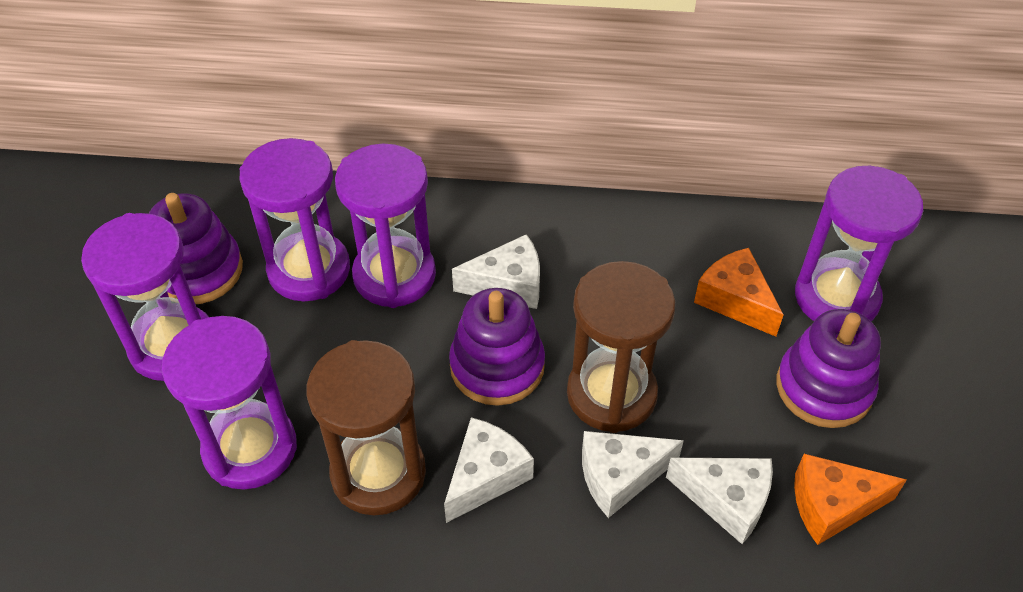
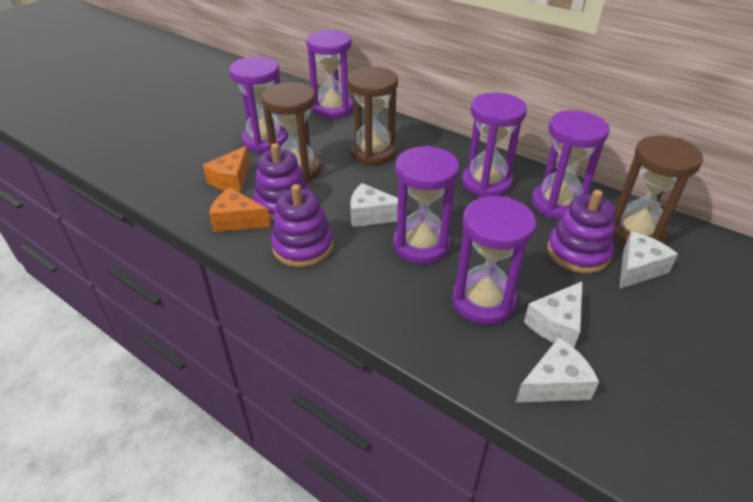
brown hourglass: 2 -> 3
purple hourglass: 5 -> 6

